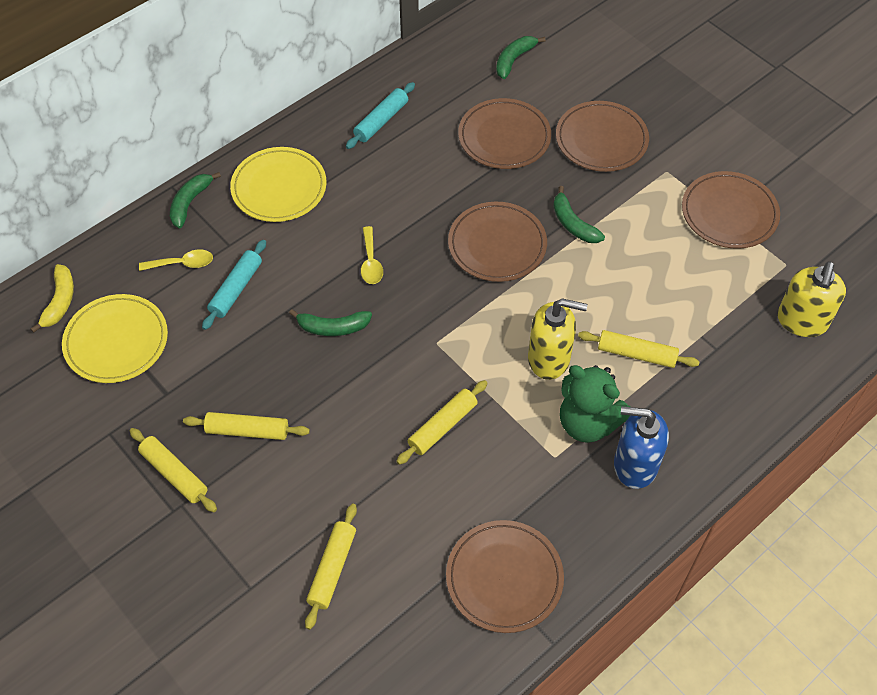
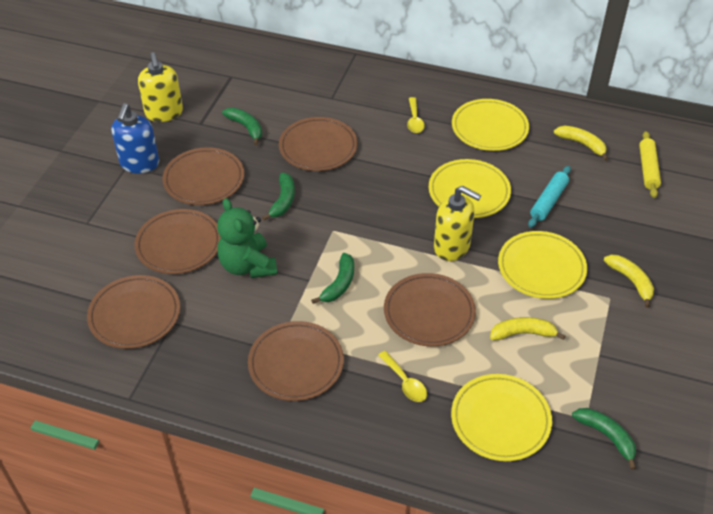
brown plate: 5 -> 6
turquoise rolling pin: 2 -> 1
yellow banana: 1 -> 3
yellow plate: 2 -> 4
yellow rolling pin: 5 -> 1

